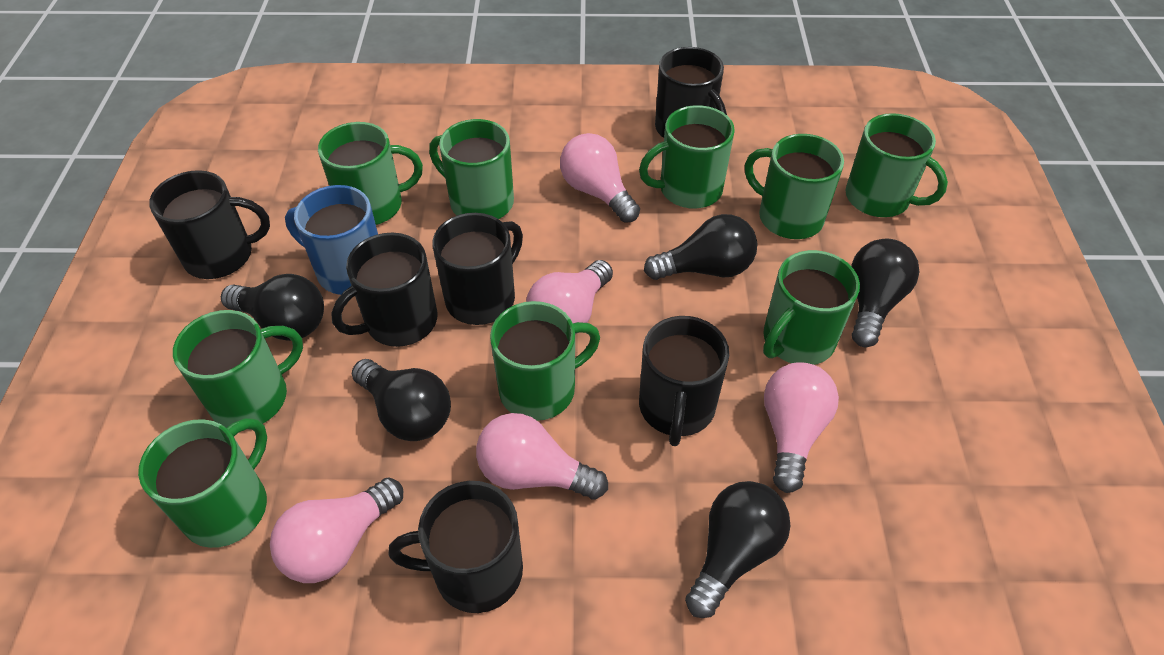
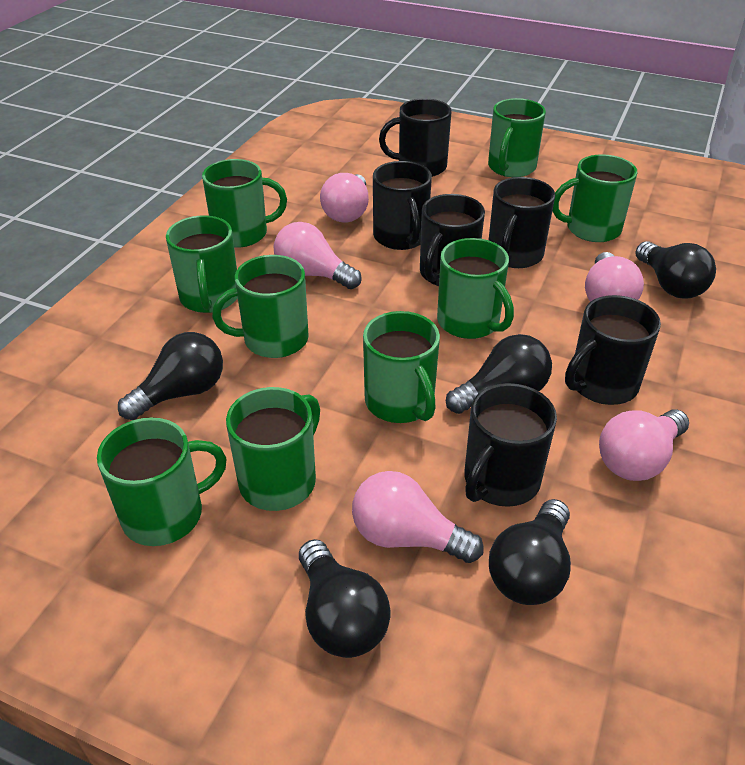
blue mug: 1 -> 0

